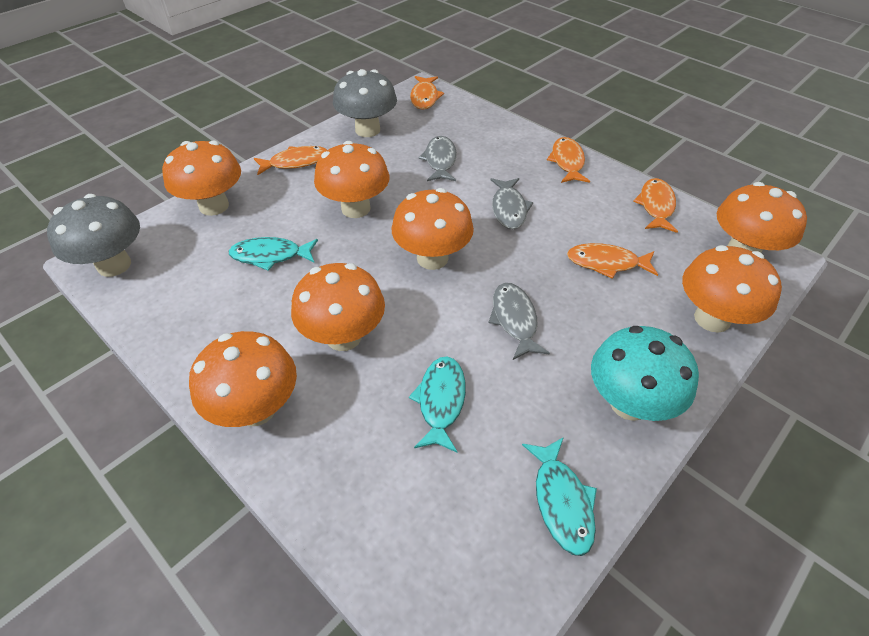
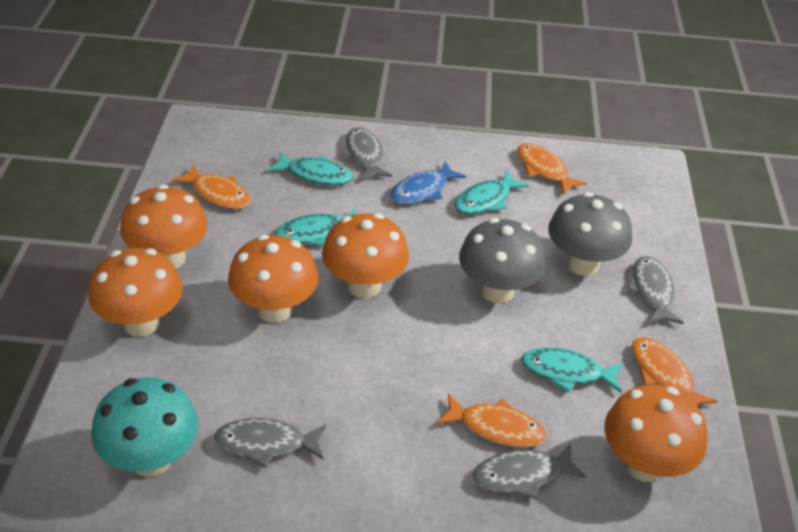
blue fish: 0 -> 1
grey fish: 3 -> 4
orange fish: 5 -> 4
orange mushroom: 7 -> 5
turquoise fish: 3 -> 4

